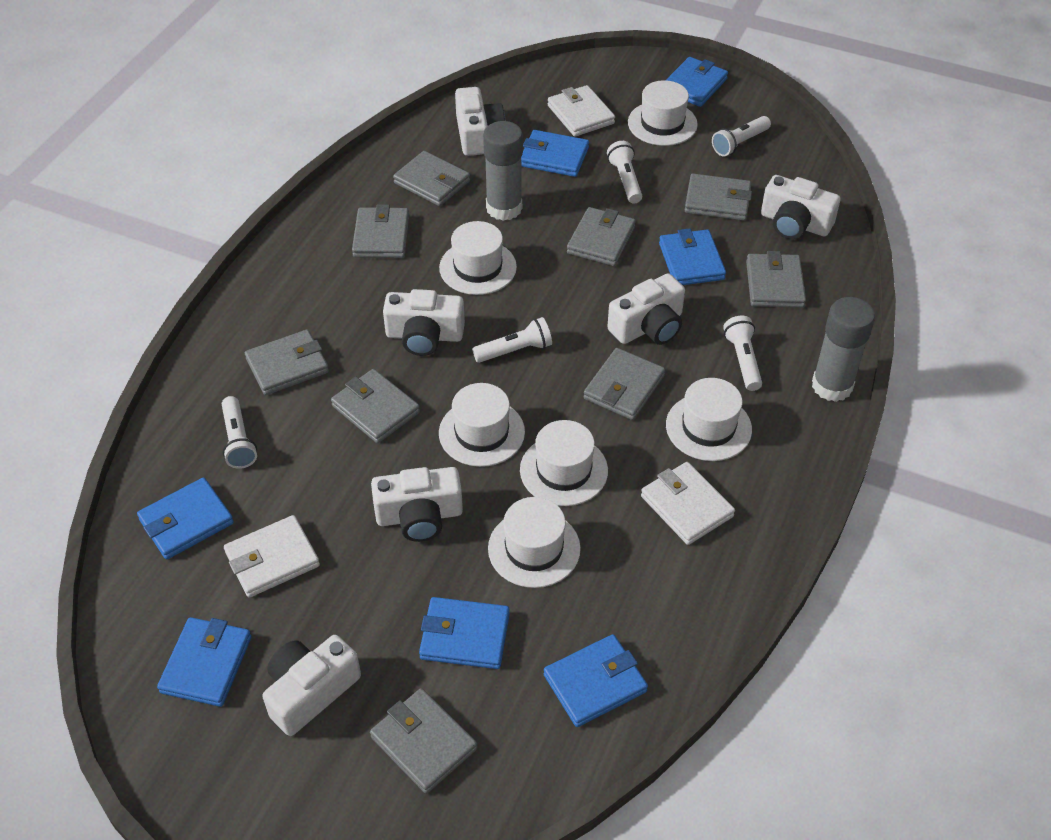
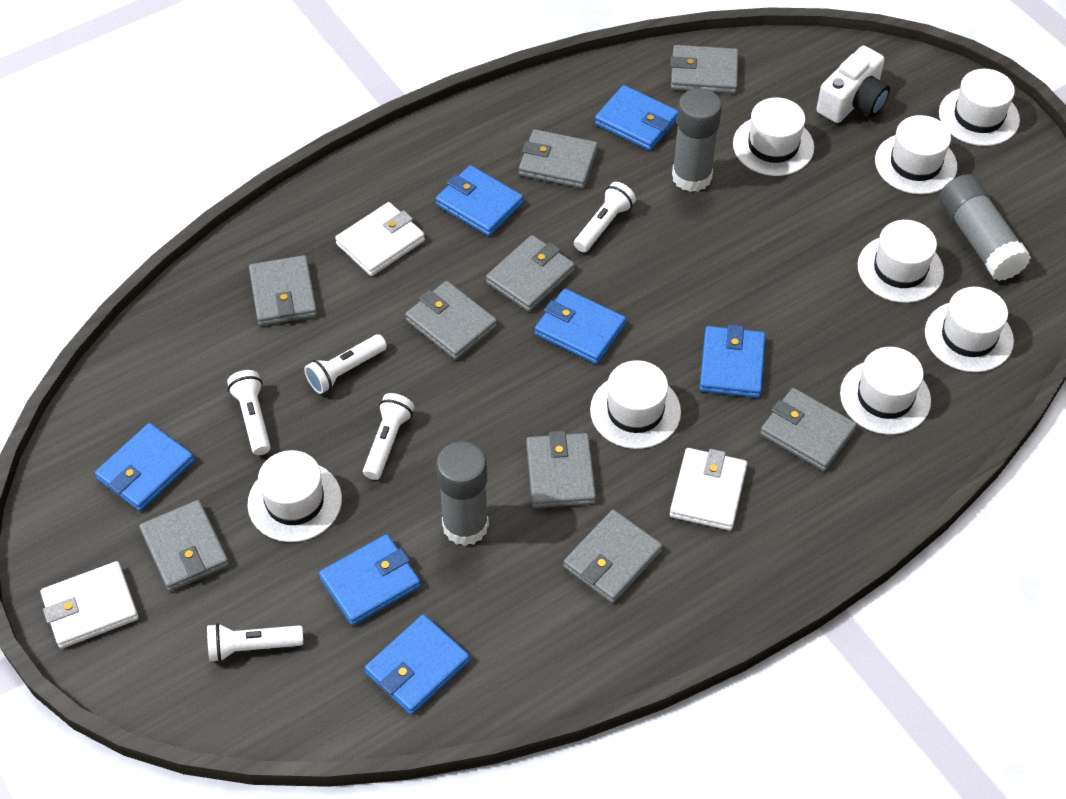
grey glue stick: 2 -> 3
white camera: 6 -> 1
white hat: 6 -> 8

